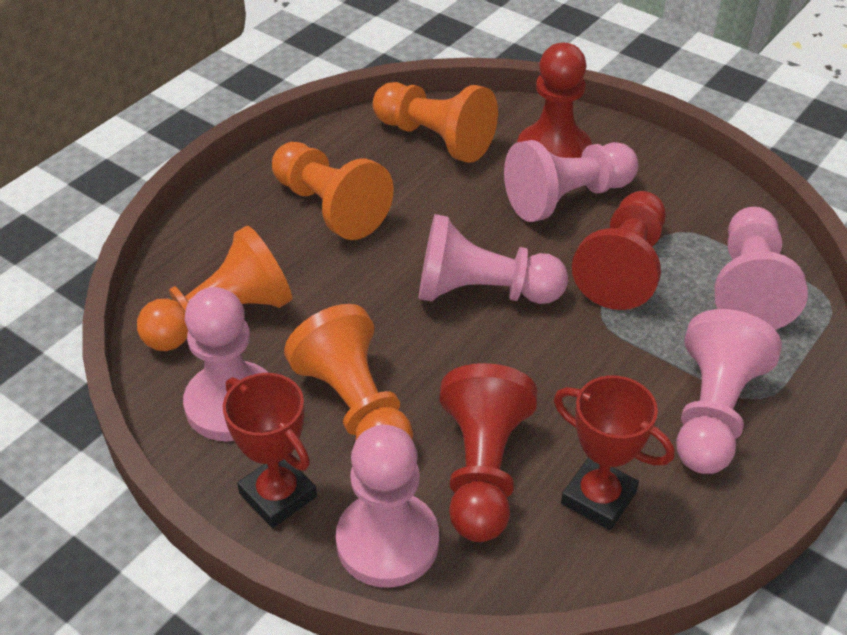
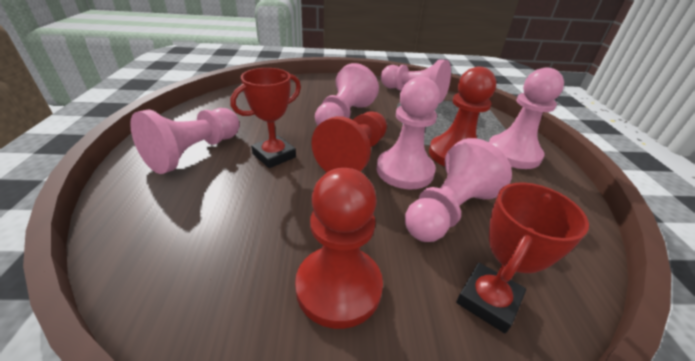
orange pawn: 4 -> 0

